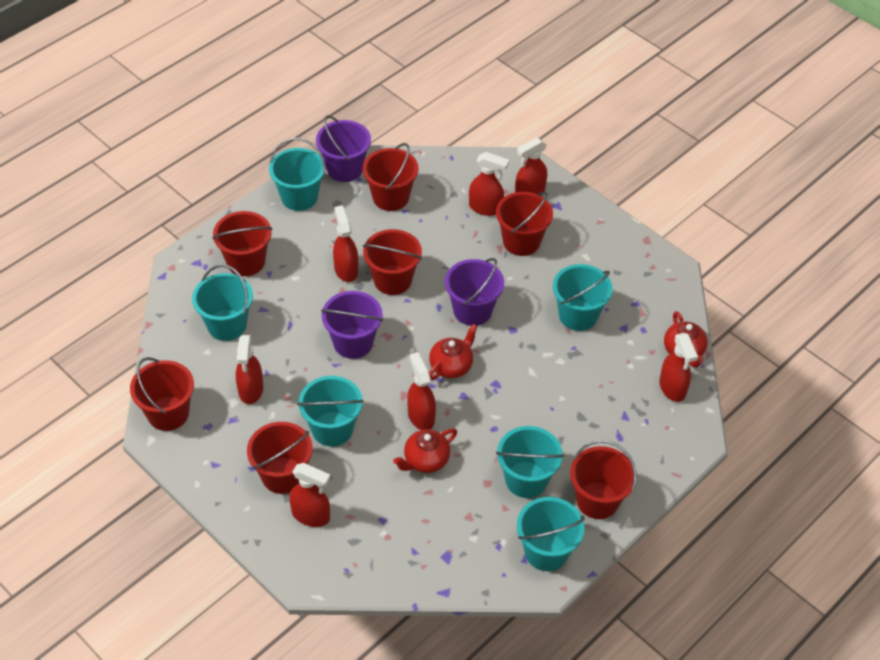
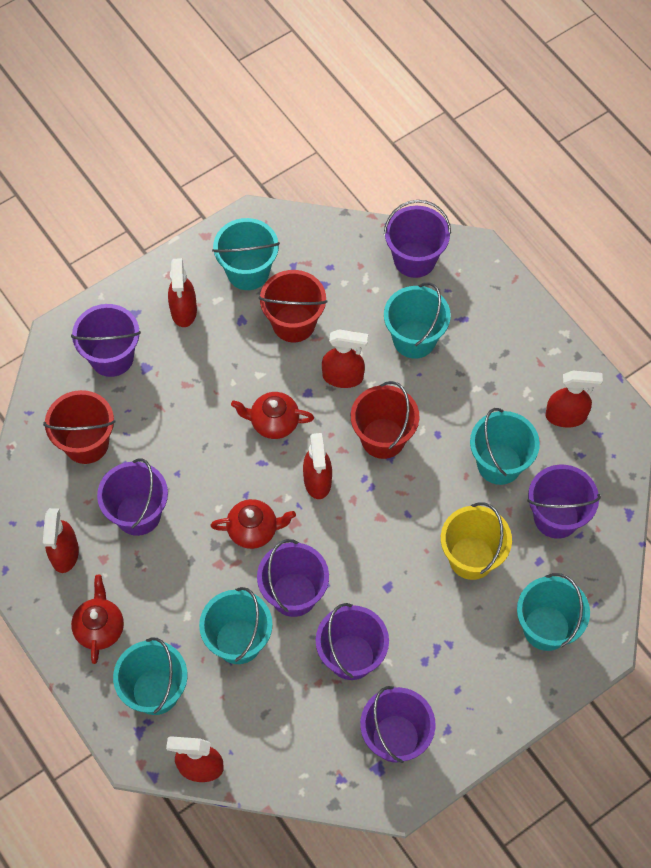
purple bucket: 3 -> 7
red bucket: 7 -> 3
red spray bottle: 7 -> 6
yellow bucket: 0 -> 1

